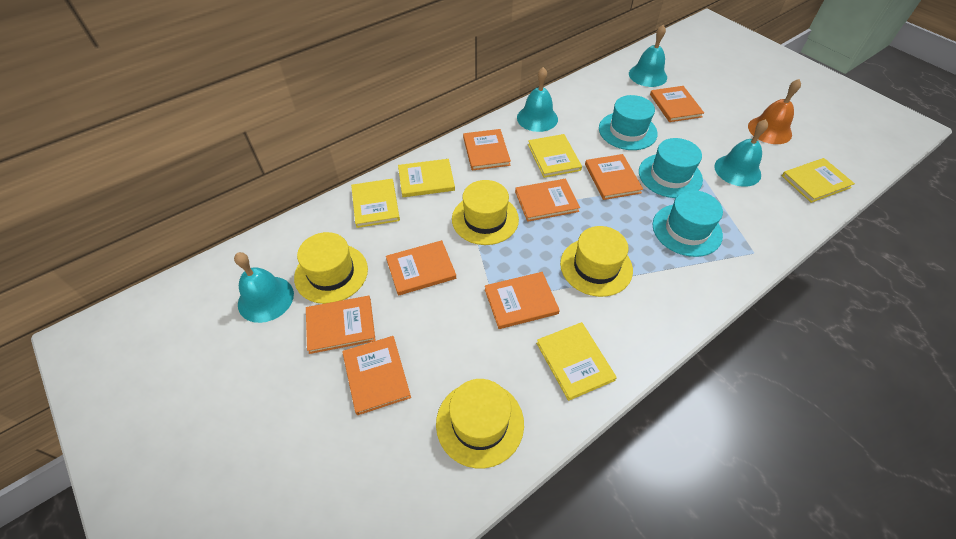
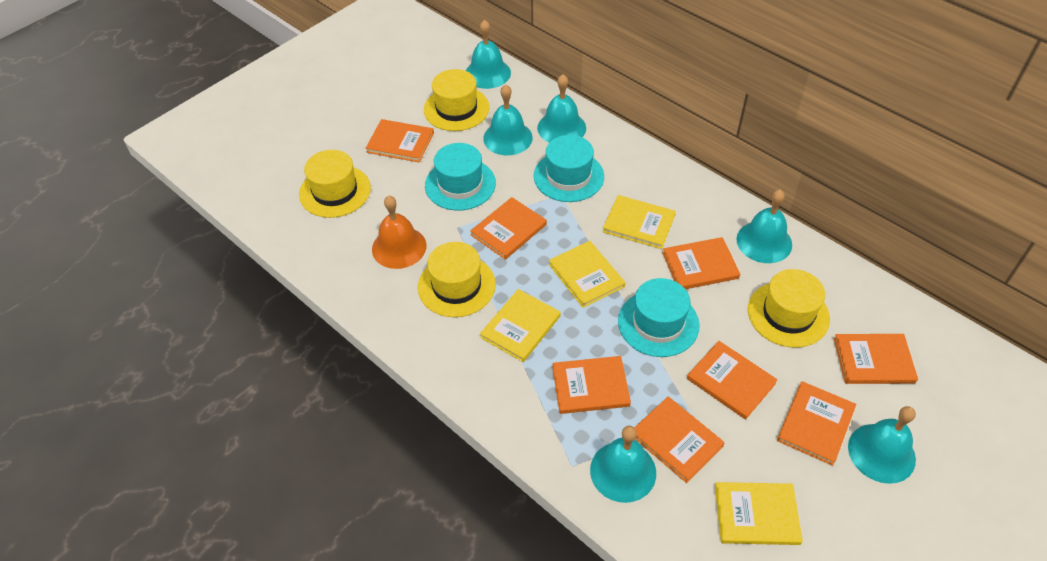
turquoise bell: 4 -> 6
yellow book: 5 -> 4

